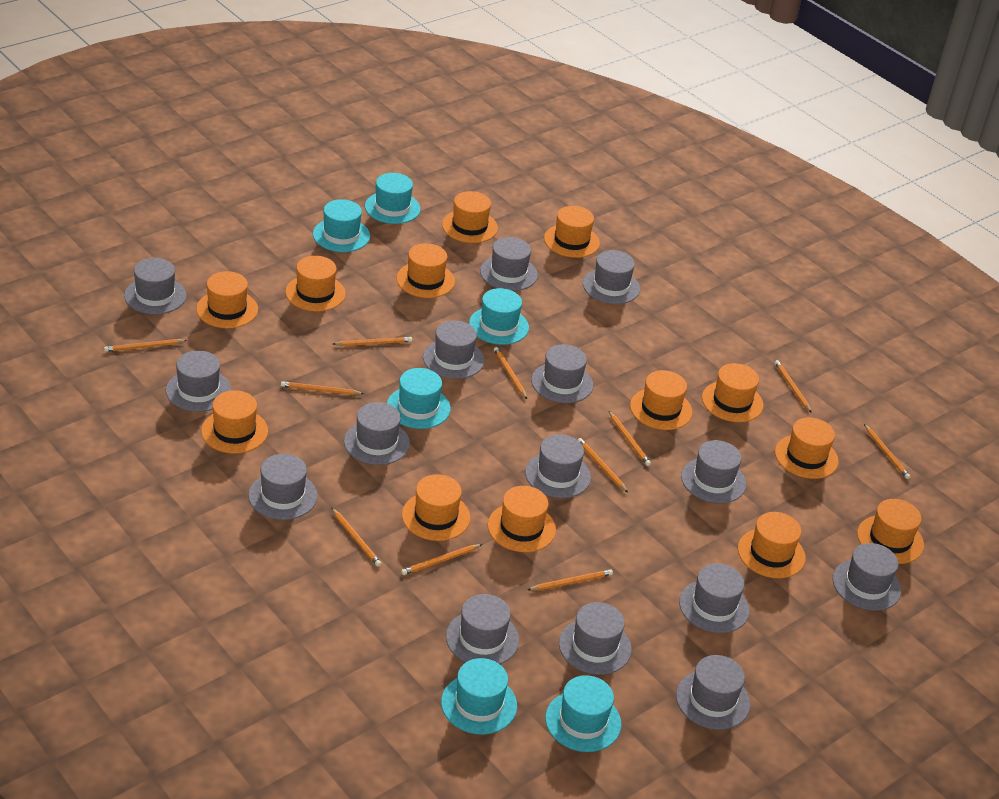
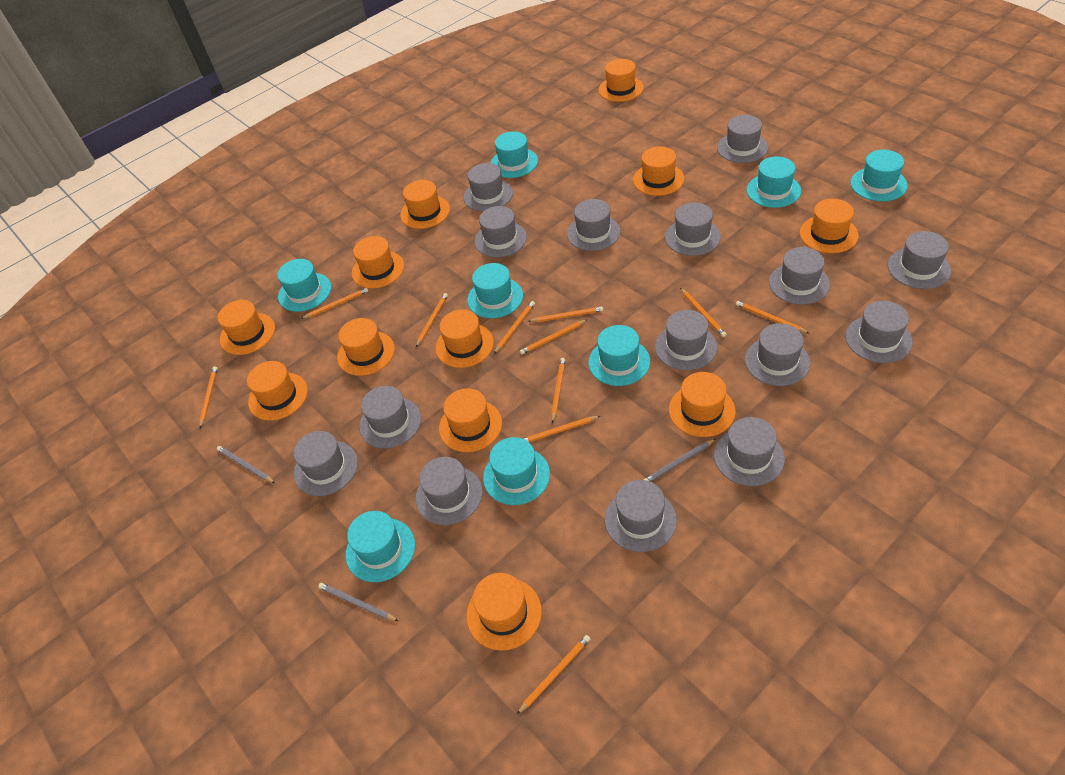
grey pencil: 0 -> 3
orange hat: 13 -> 12
turquoise hat: 6 -> 8

